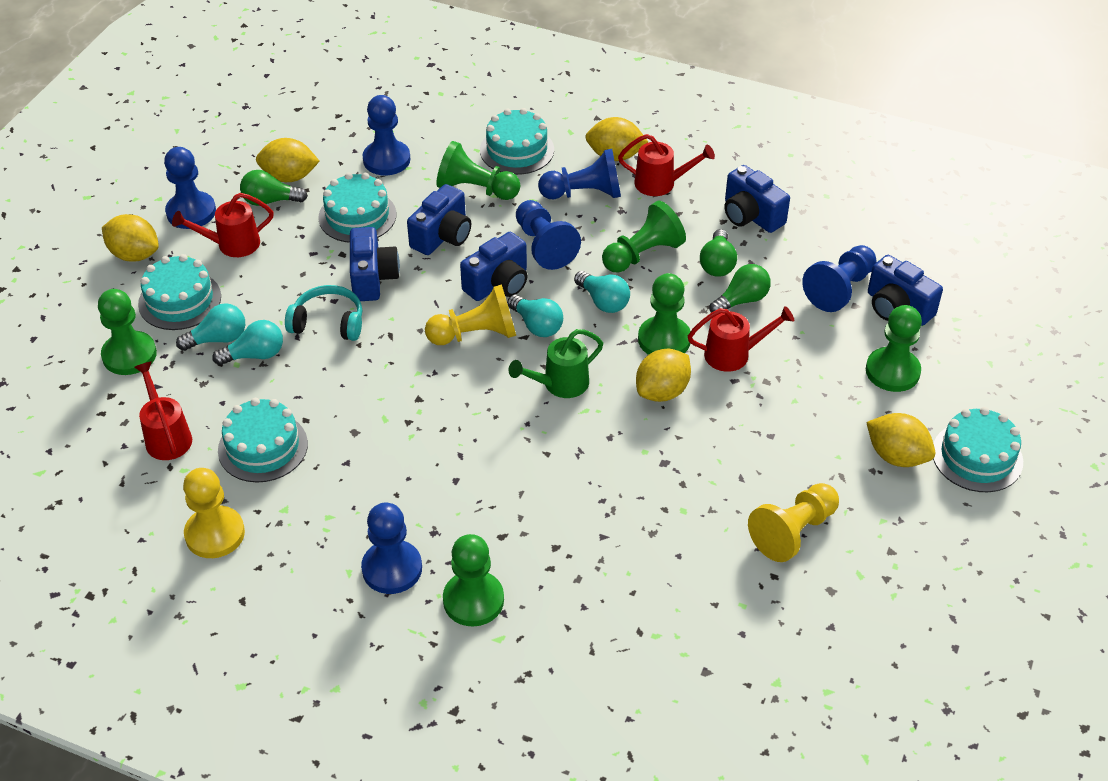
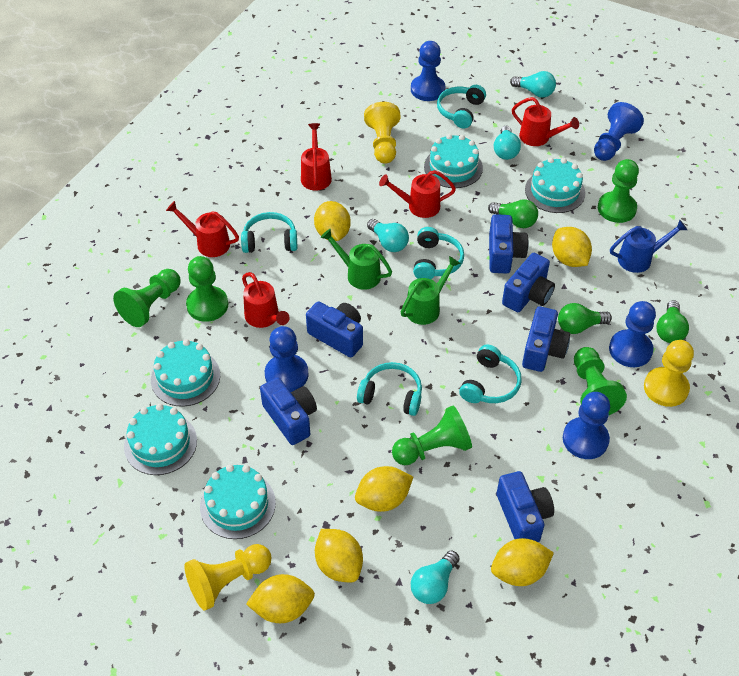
blue camera: 5 -> 6
blue pawn: 6 -> 5
blue watering can: 0 -> 1
green pawn: 6 -> 5
green watering can: 1 -> 2
red watering can: 4 -> 5
turquoise headphones: 1 -> 5
yellow lemon: 5 -> 6

